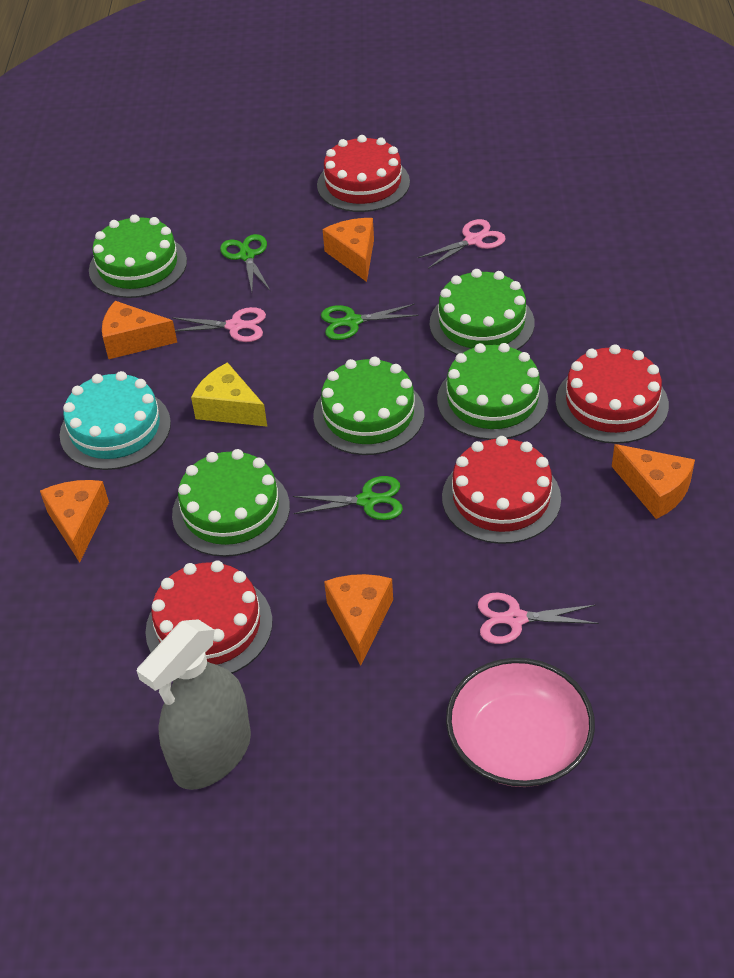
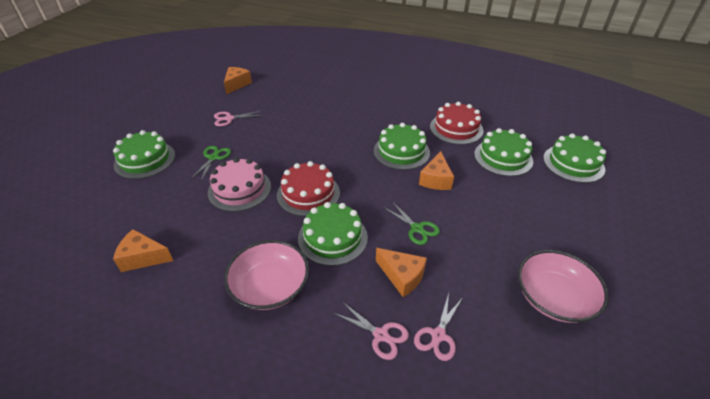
green scissors: 3 -> 2
grey spray bottle: 1 -> 0
orange cheese: 5 -> 4
pink bowl: 1 -> 2
pink cake: 0 -> 1
red cake: 4 -> 2
turquoise cake: 1 -> 0
yellow cheese: 1 -> 0

